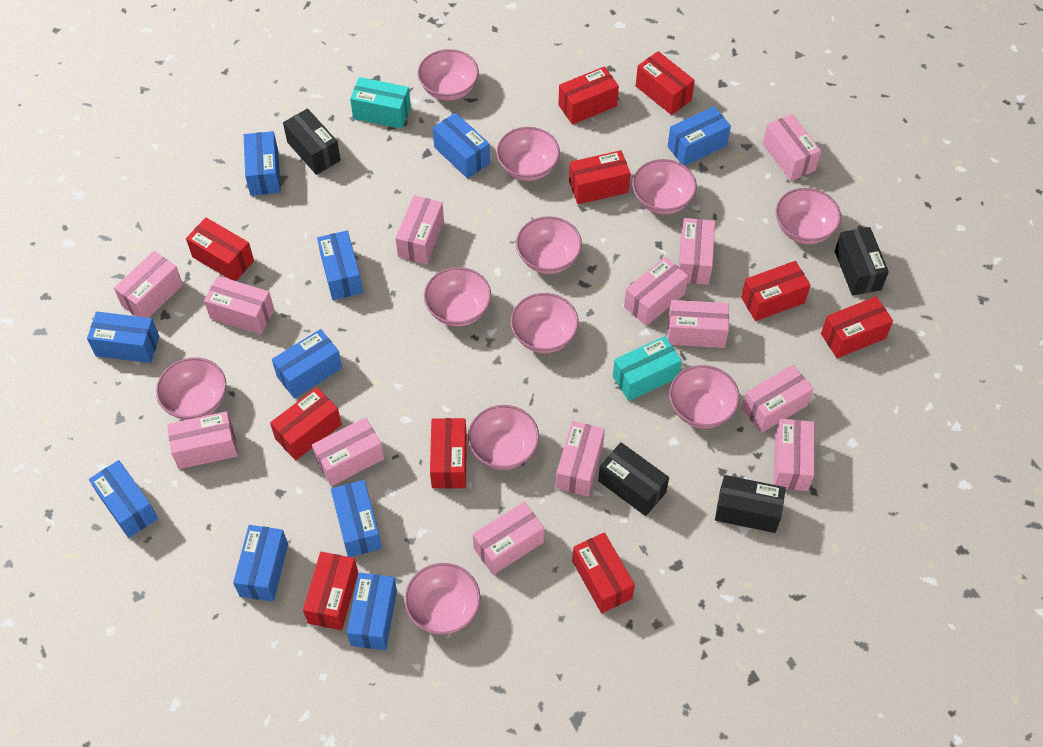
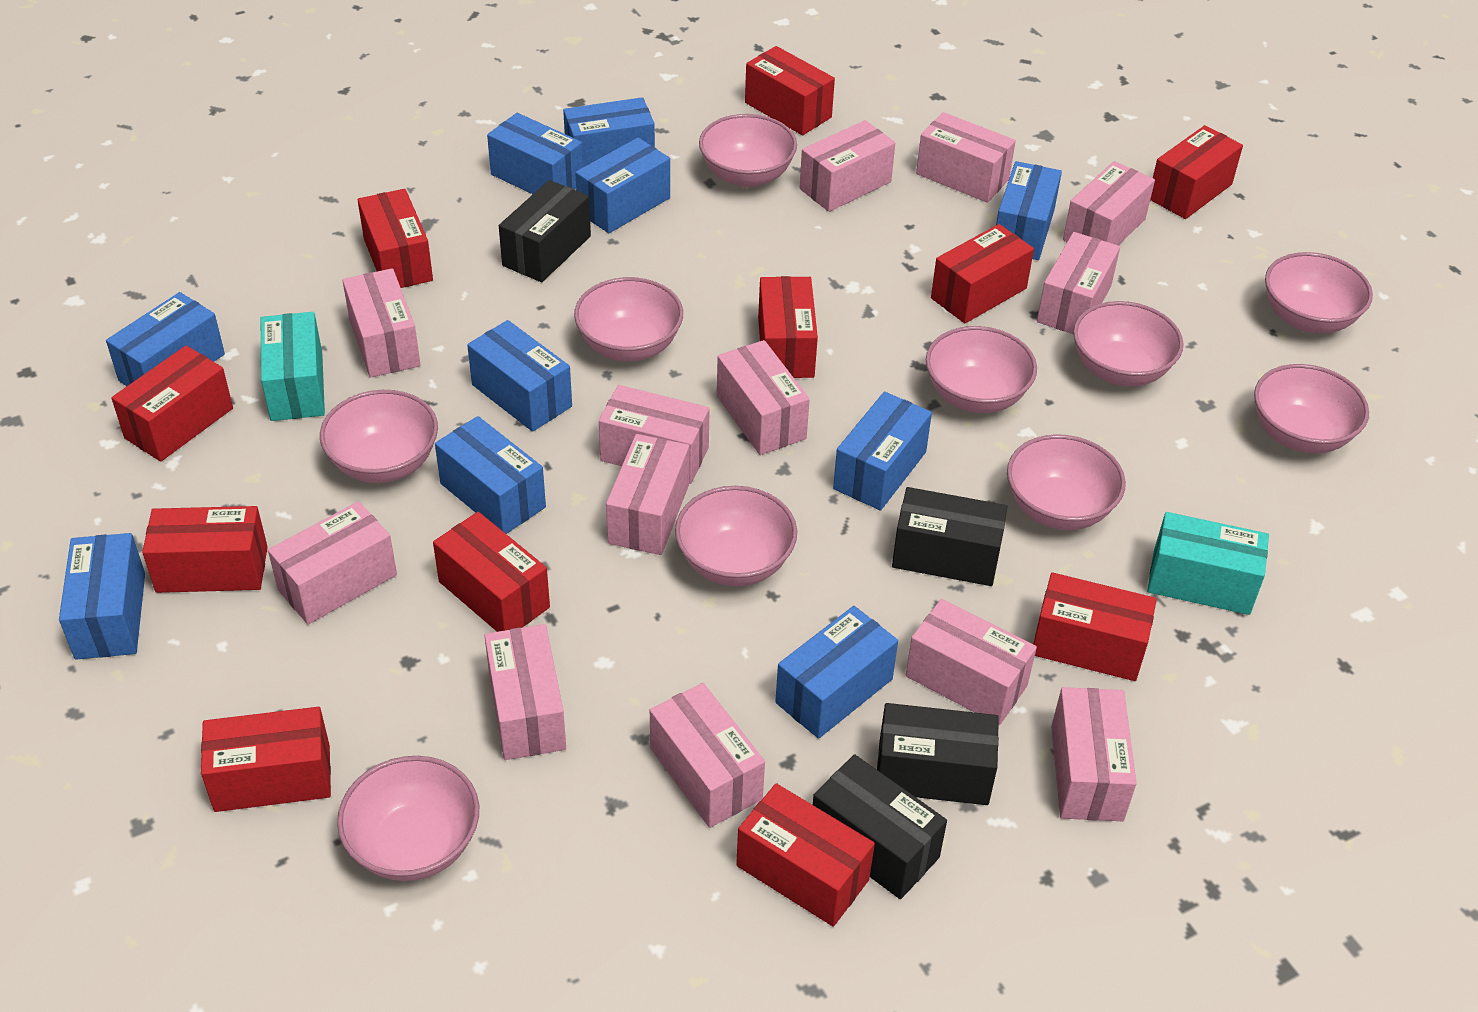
pink bowl: 11 -> 10
red box: 10 -> 11

